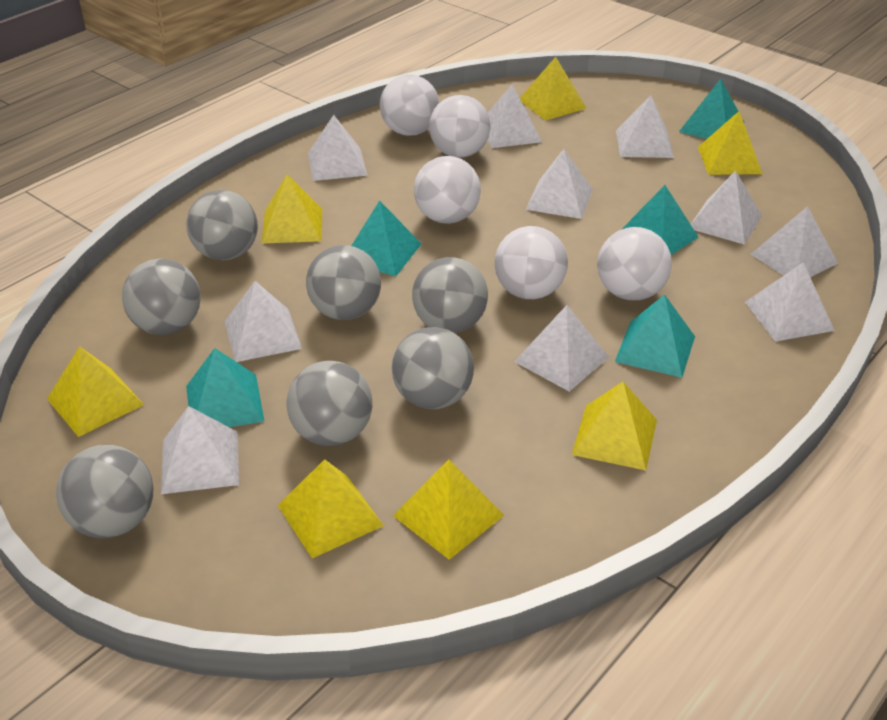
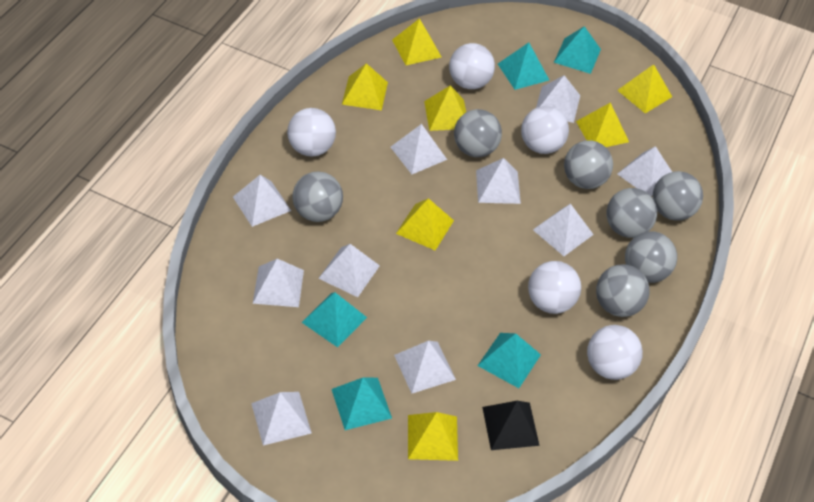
black pyramid: 0 -> 1

